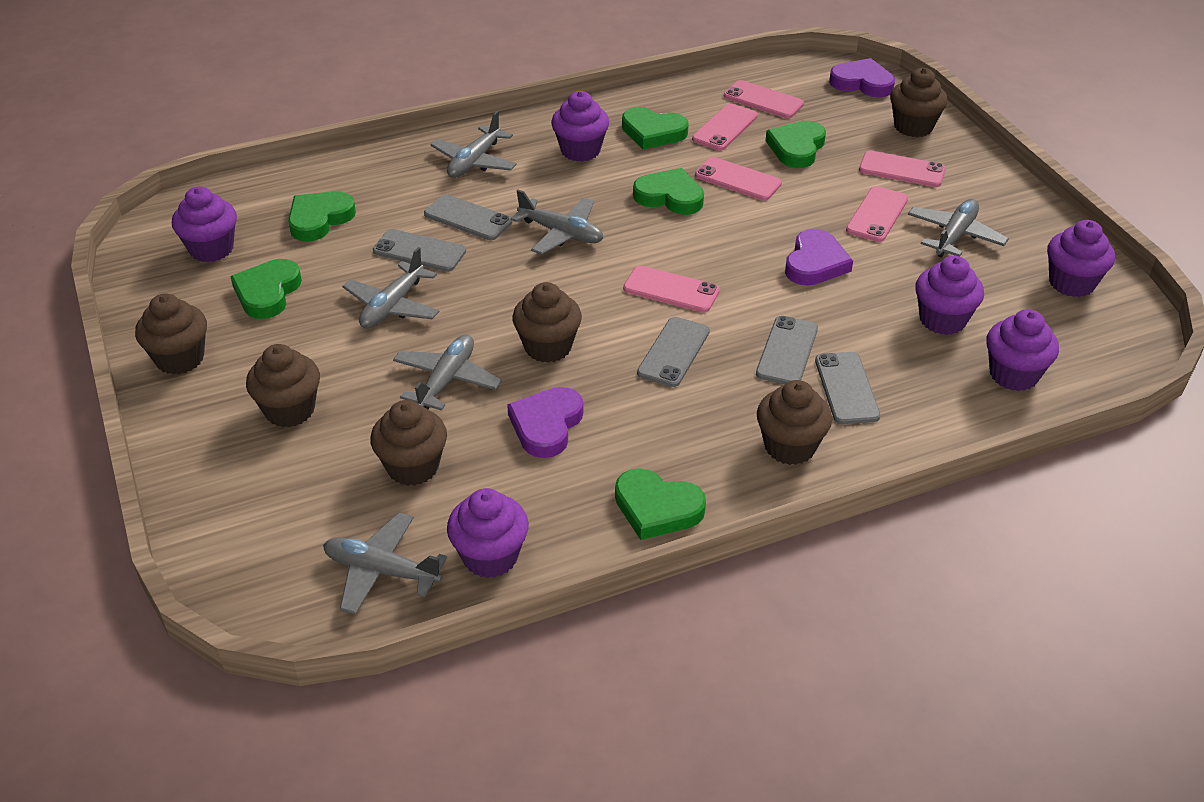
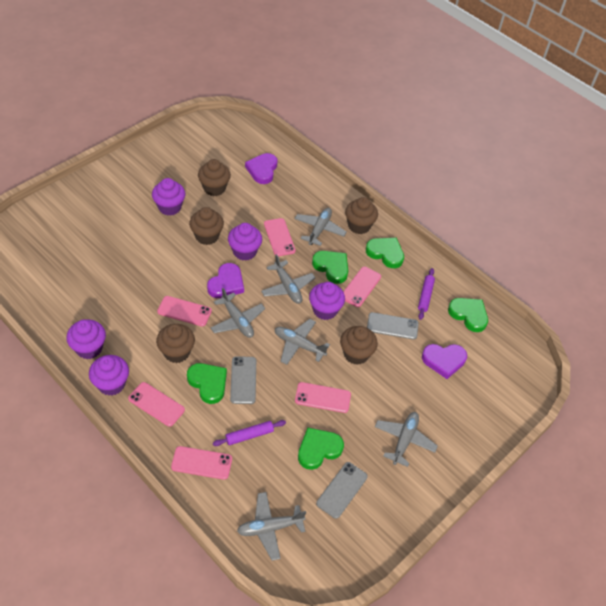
brown cupcake: 6 -> 5
green heart: 6 -> 5
grey phone: 5 -> 3
purple cupcake: 6 -> 5
purple rolling pin: 0 -> 2

